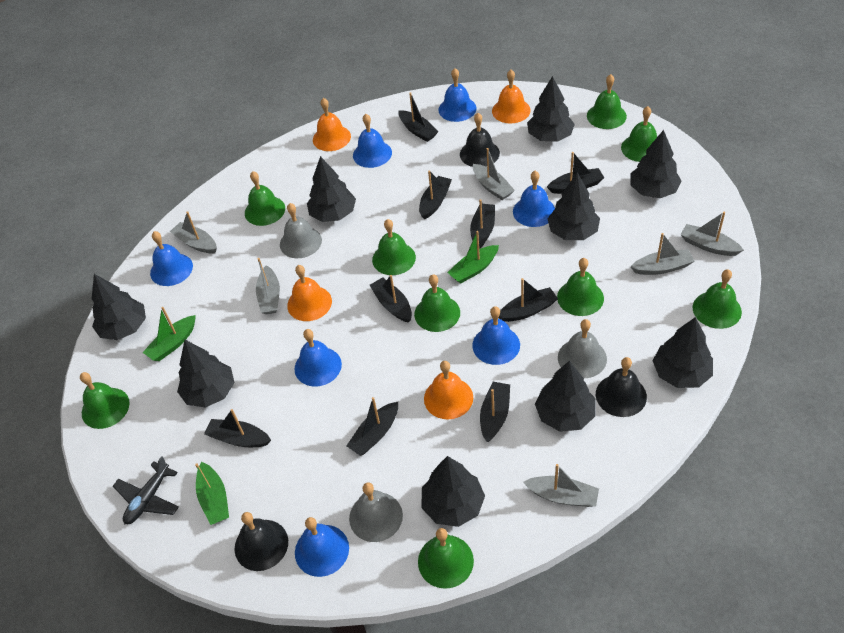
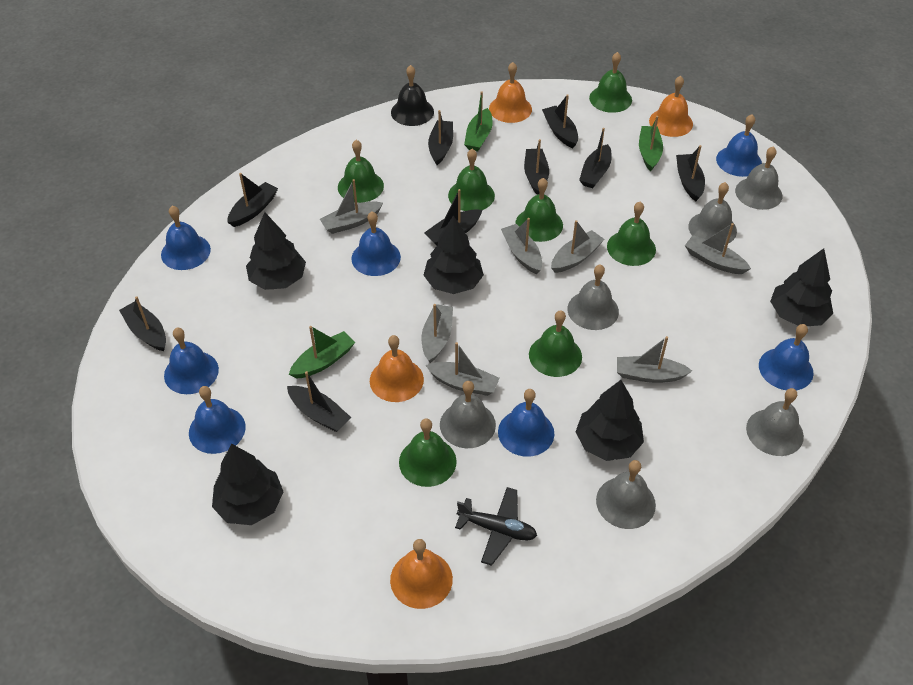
black bell: 3 -> 1
black tree: 9 -> 5
green bell: 9 -> 7
grey bell: 3 -> 6
grey boat: 6 -> 7

